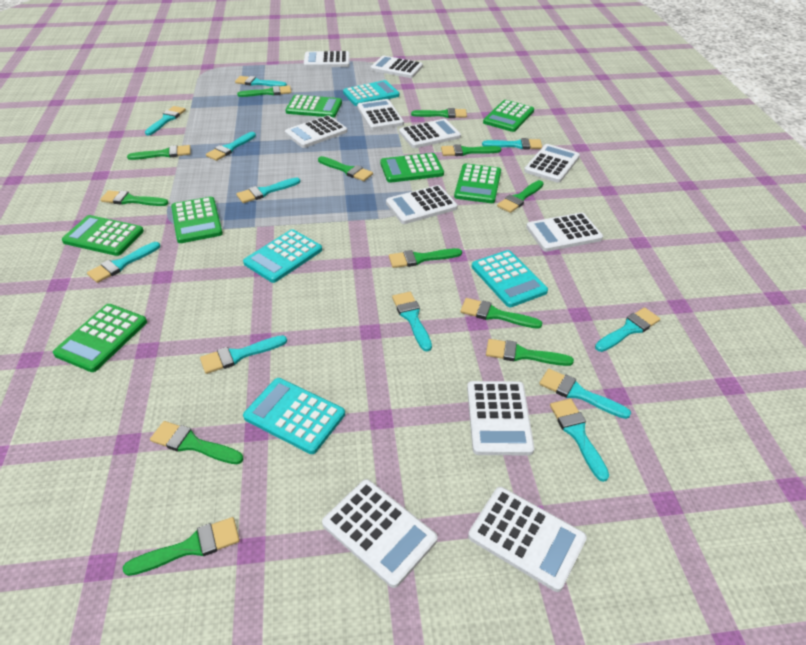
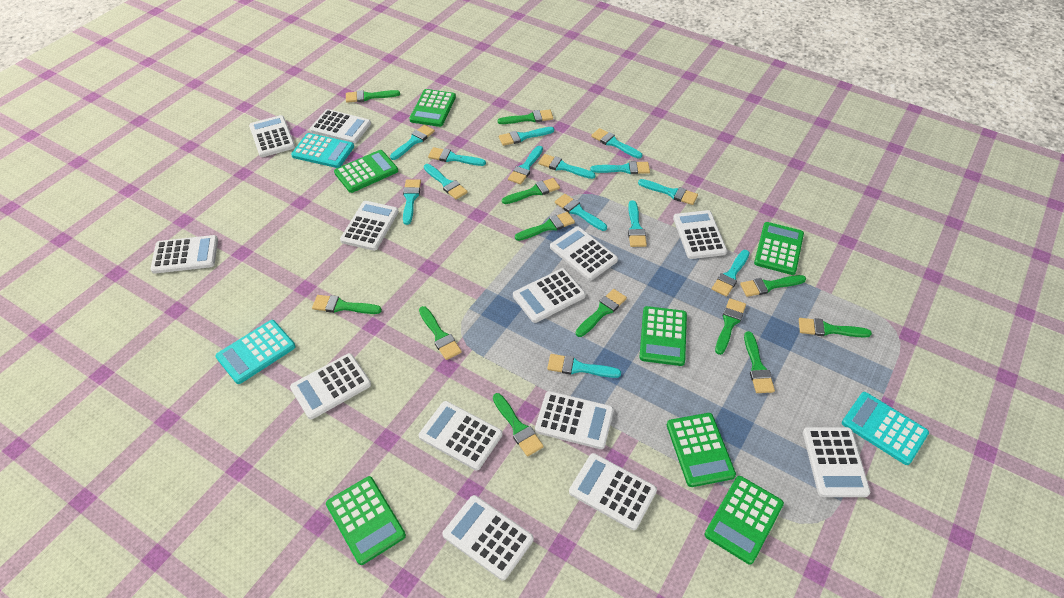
turquoise brush: 11 -> 14
turquoise calculator: 4 -> 3
white calculator: 11 -> 13

